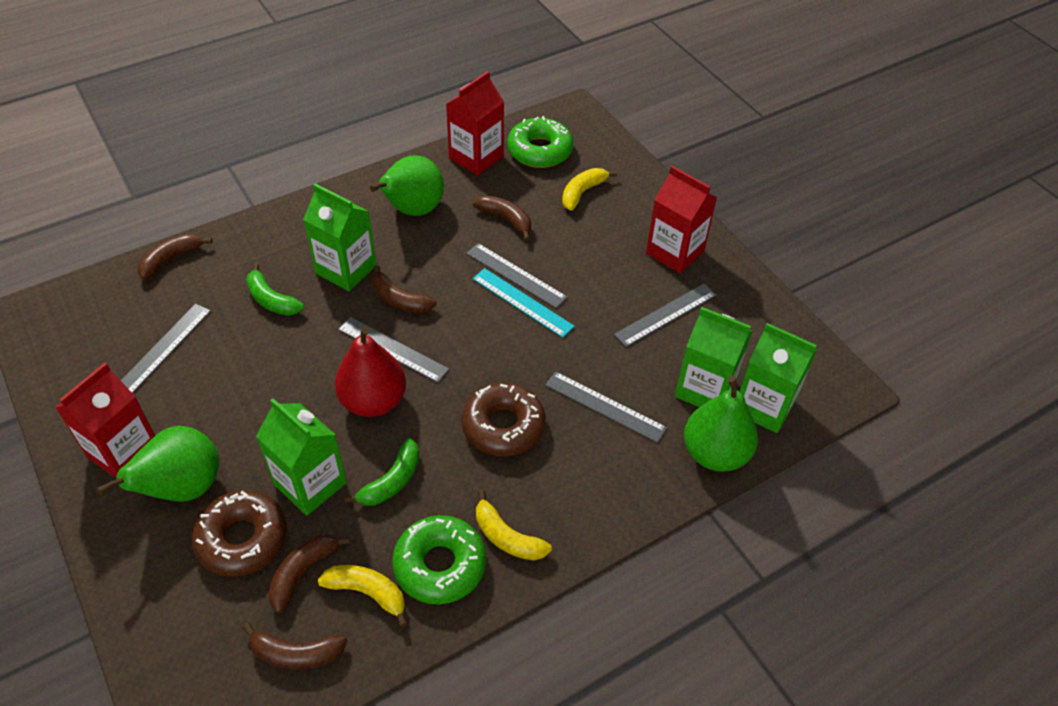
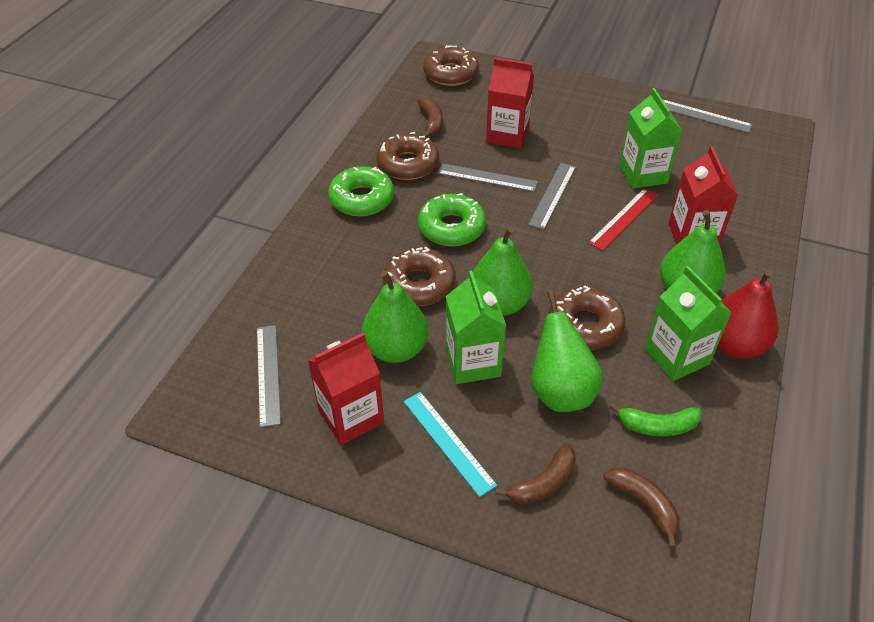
brown banana: 5 -> 3
brown donut: 2 -> 4
green banana: 2 -> 1
green carton: 4 -> 3
green pear: 3 -> 4
grey ruler: 5 -> 4
red ruler: 0 -> 1
yellow banana: 3 -> 0

